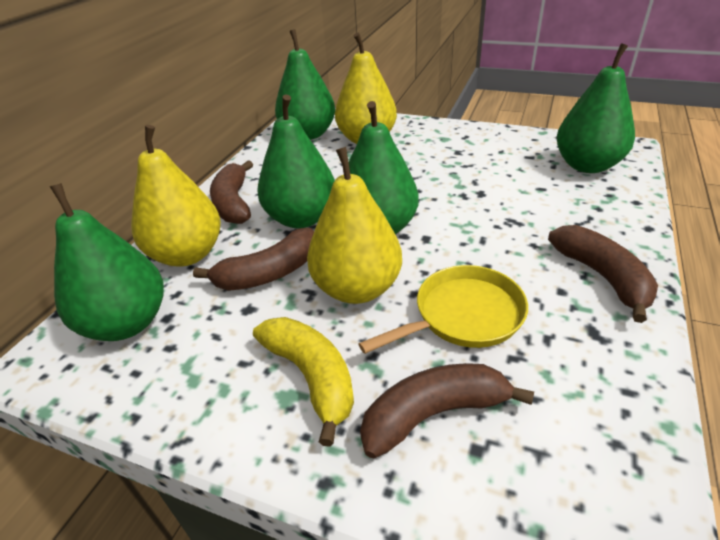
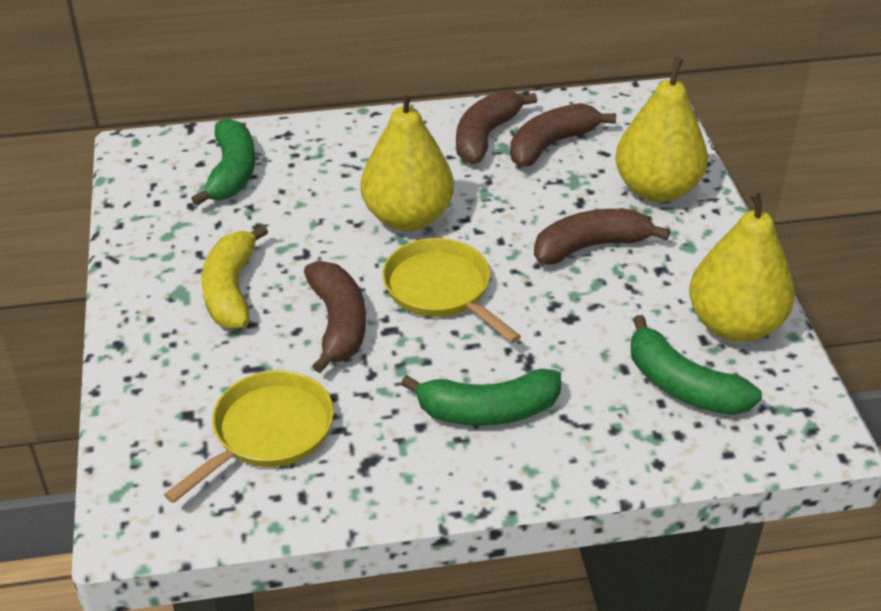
green banana: 0 -> 3
green pear: 5 -> 0
yellow pan: 1 -> 2

